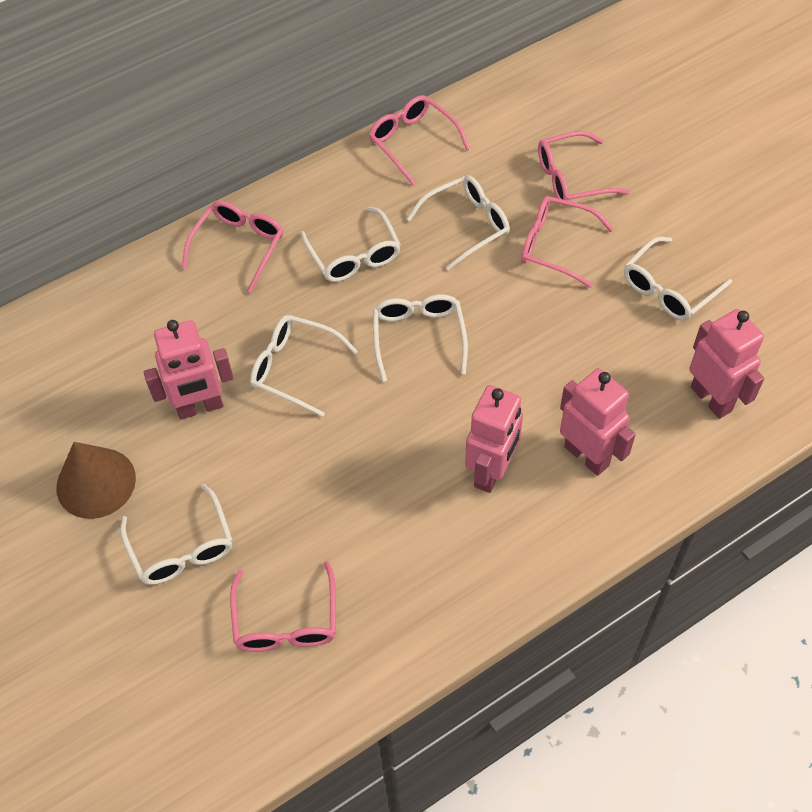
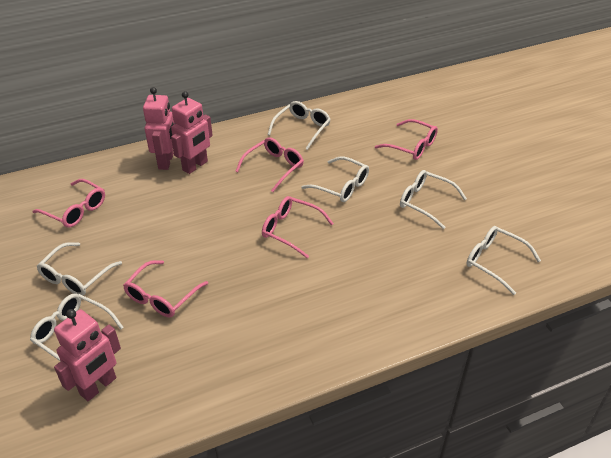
brown cone: 1 -> 0
pink robot: 4 -> 3

